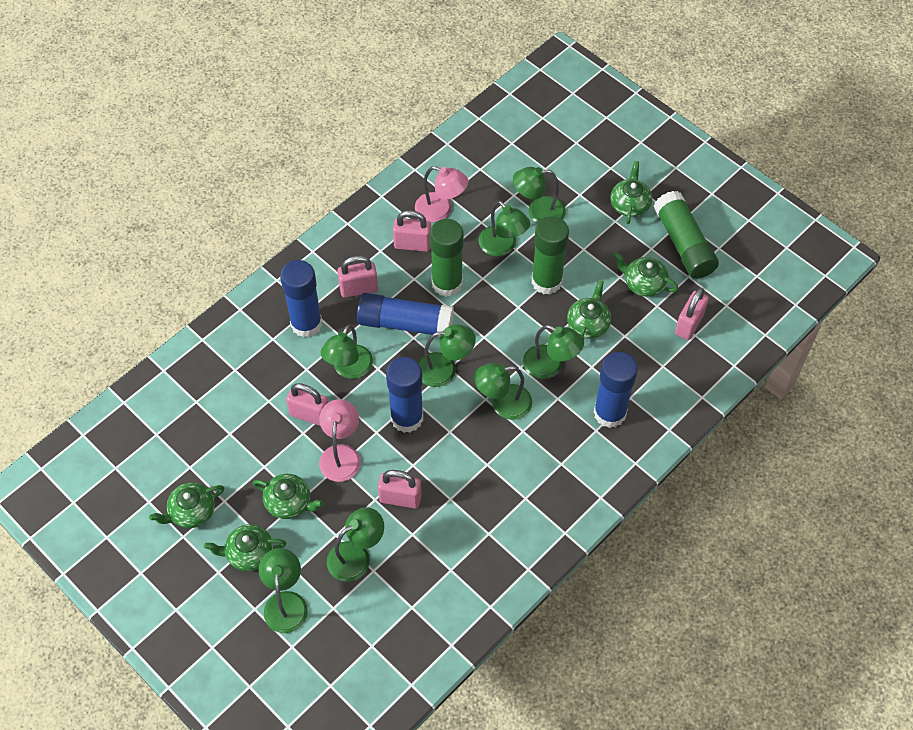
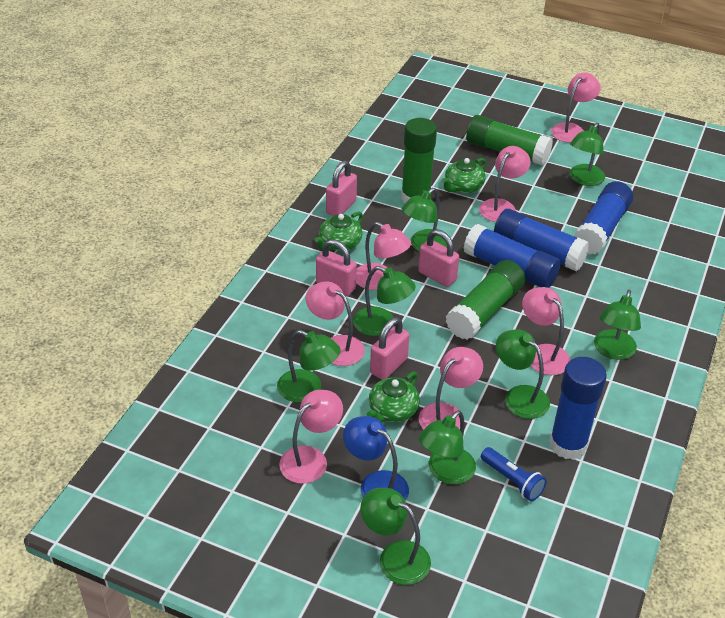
blue flashlight: 0 -> 1
blue lamp: 0 -> 1
green teapot: 6 -> 3
pink lamp: 2 -> 7
pink padlock: 5 -> 4

